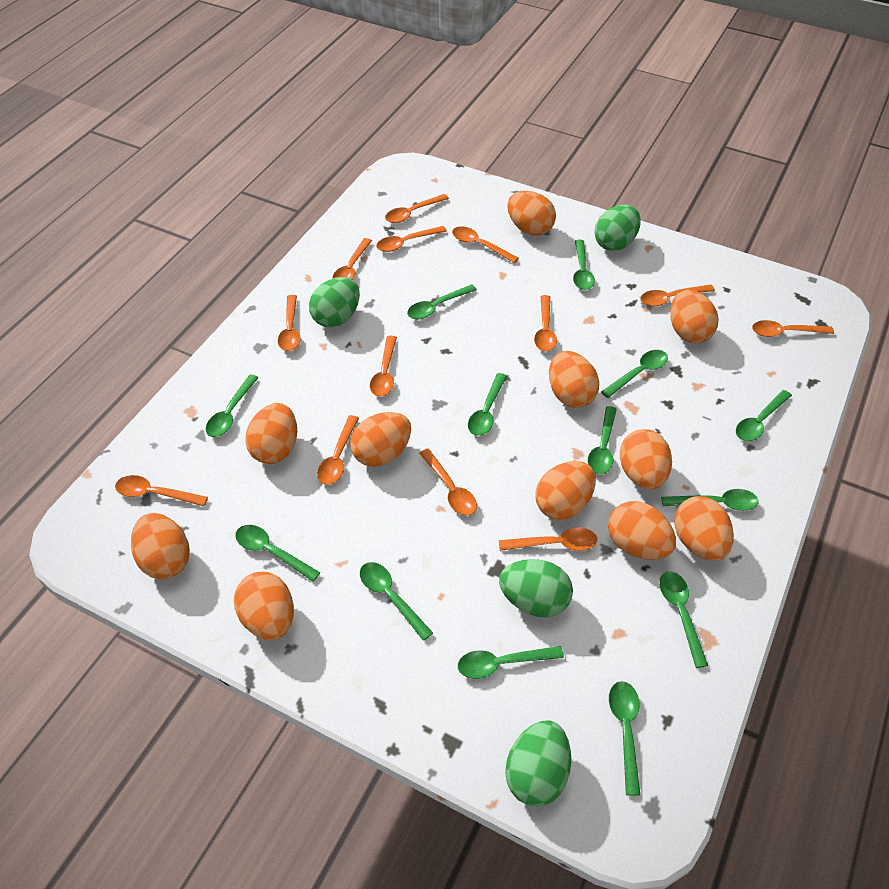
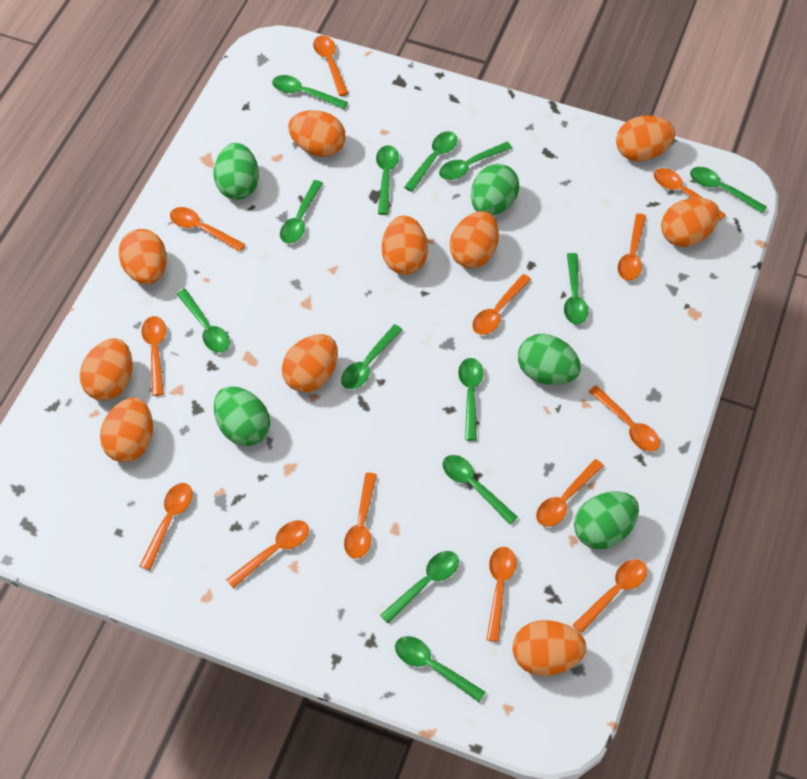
green egg: 4 -> 5
orange egg: 11 -> 10

